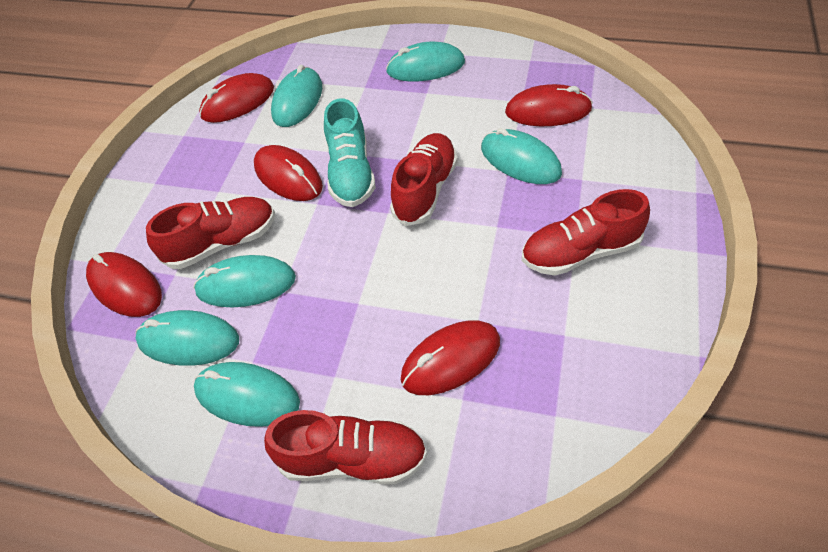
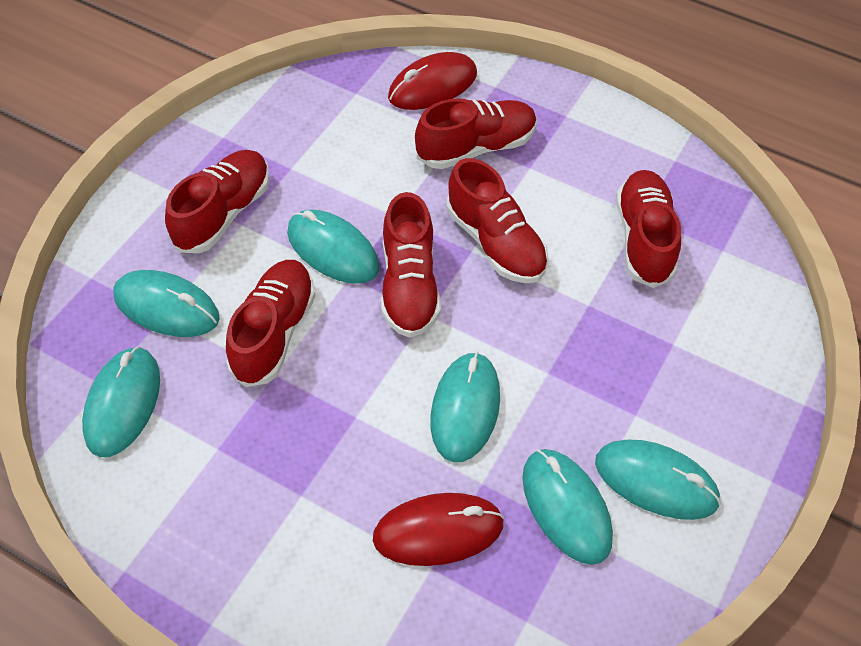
red mouse: 5 -> 2
red shoe: 4 -> 6
turquoise shoe: 1 -> 0

